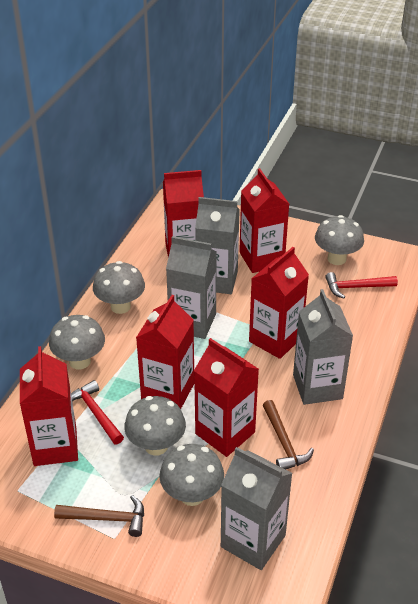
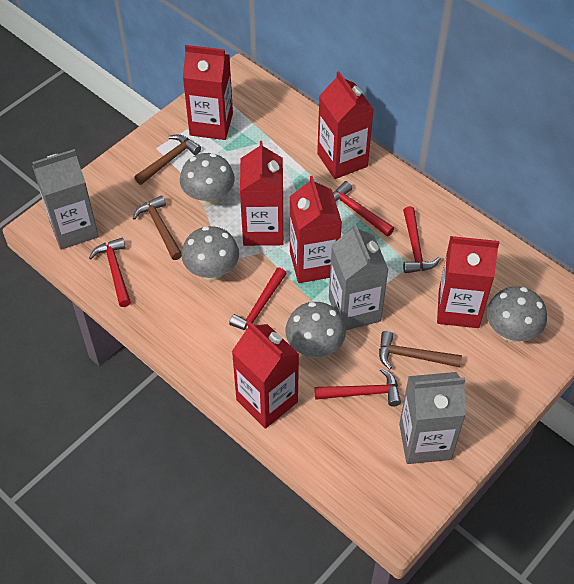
brown hammer: 2 -> 3
grey carton: 4 -> 3
grey mushroom: 5 -> 4
red hammer: 2 -> 5

